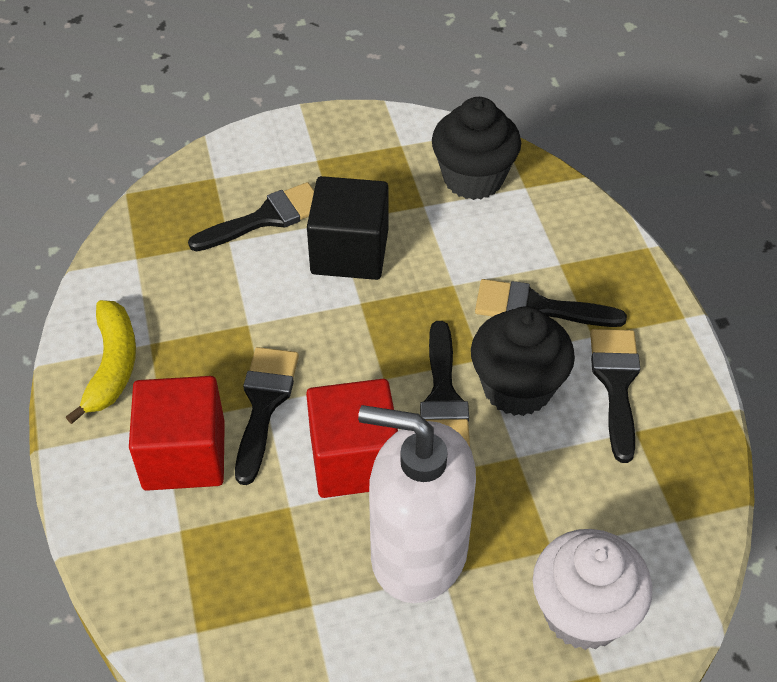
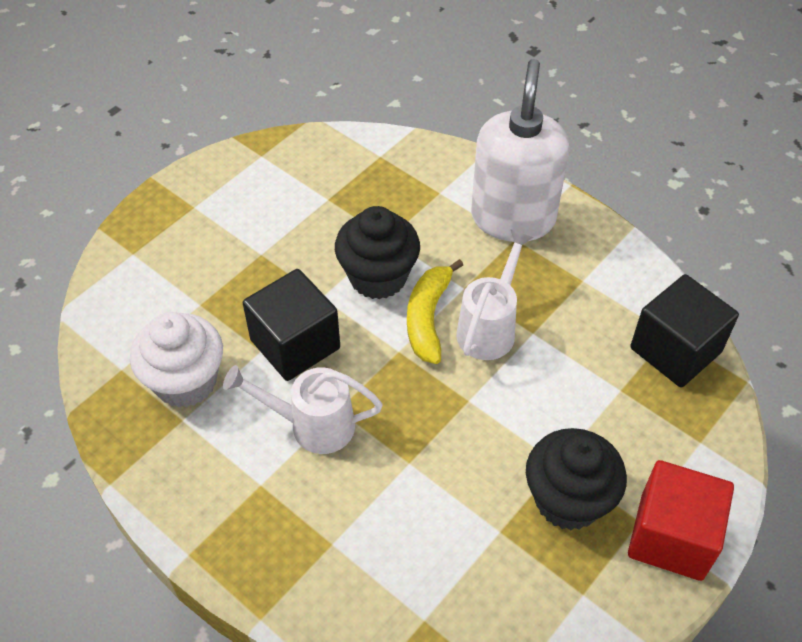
black brush: 5 -> 0
black cube: 1 -> 2
red cube: 2 -> 1
white watering can: 0 -> 2

